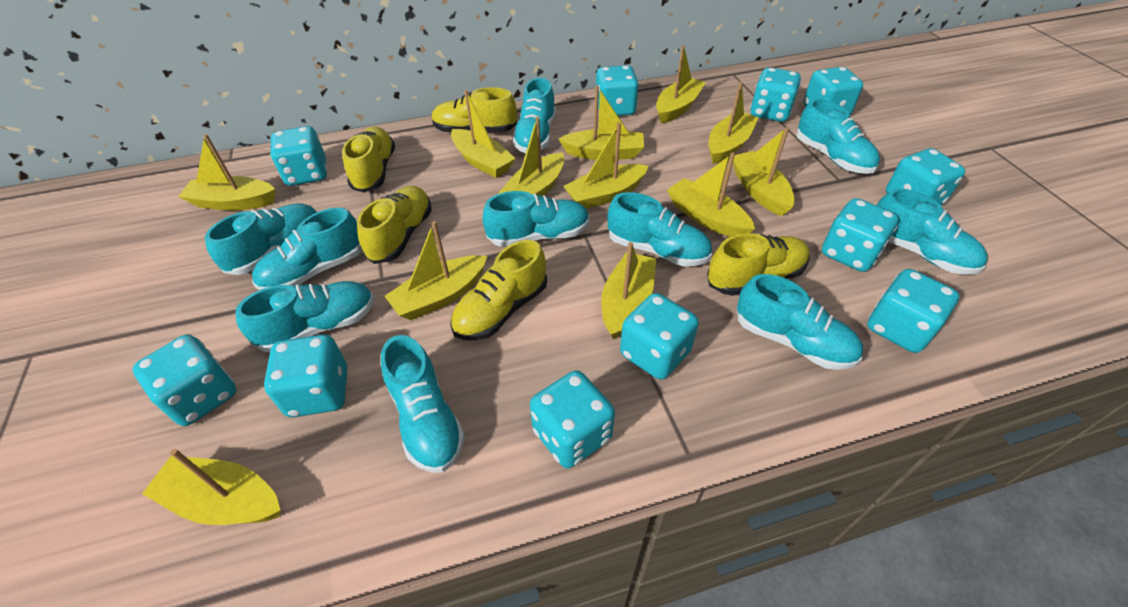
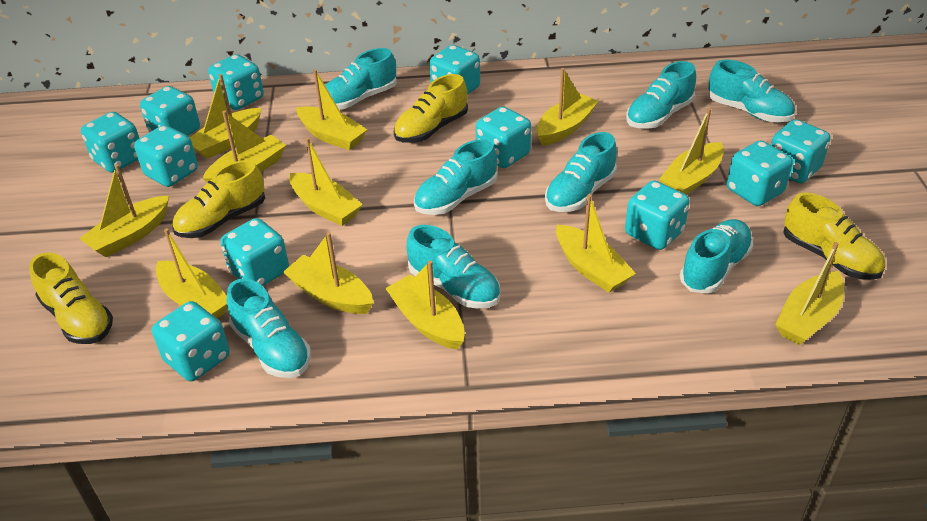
turquoise shoe: 10 -> 8
yellow shoe: 5 -> 4

